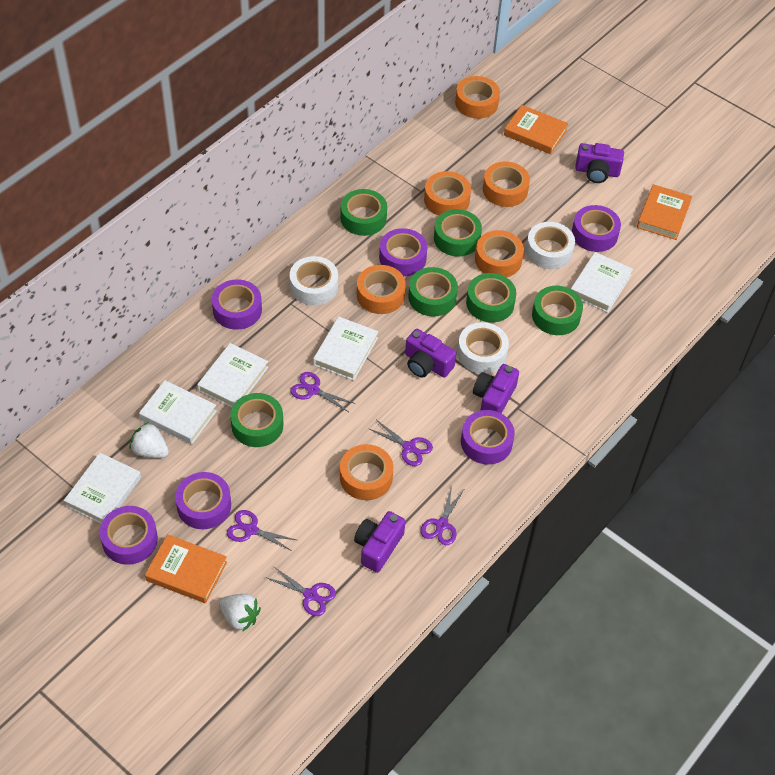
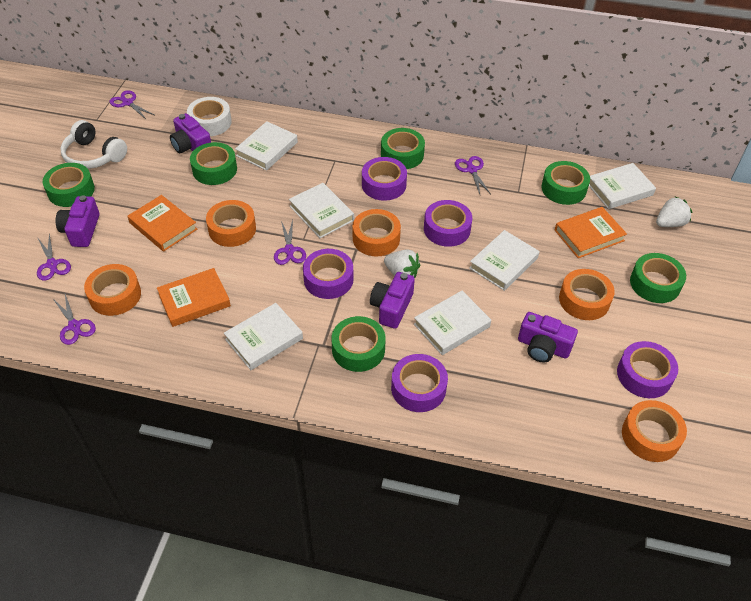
orange tape: 6 -> 5
purple tape: 6 -> 5
white book: 5 -> 6
white headphones: 0 -> 1
white tape: 3 -> 1

